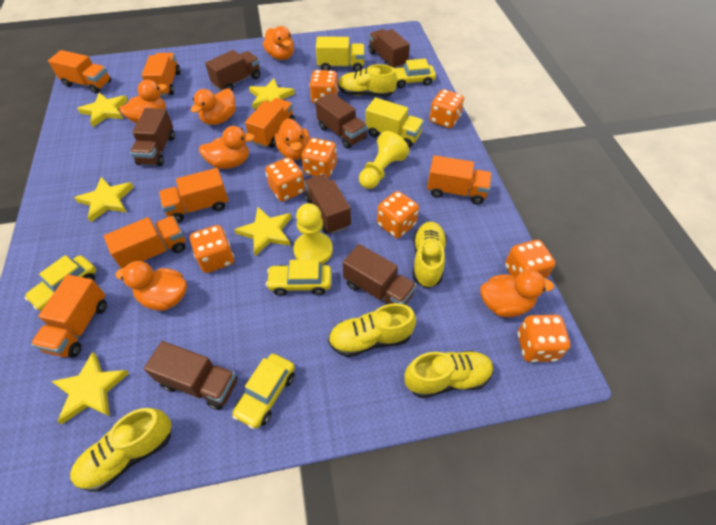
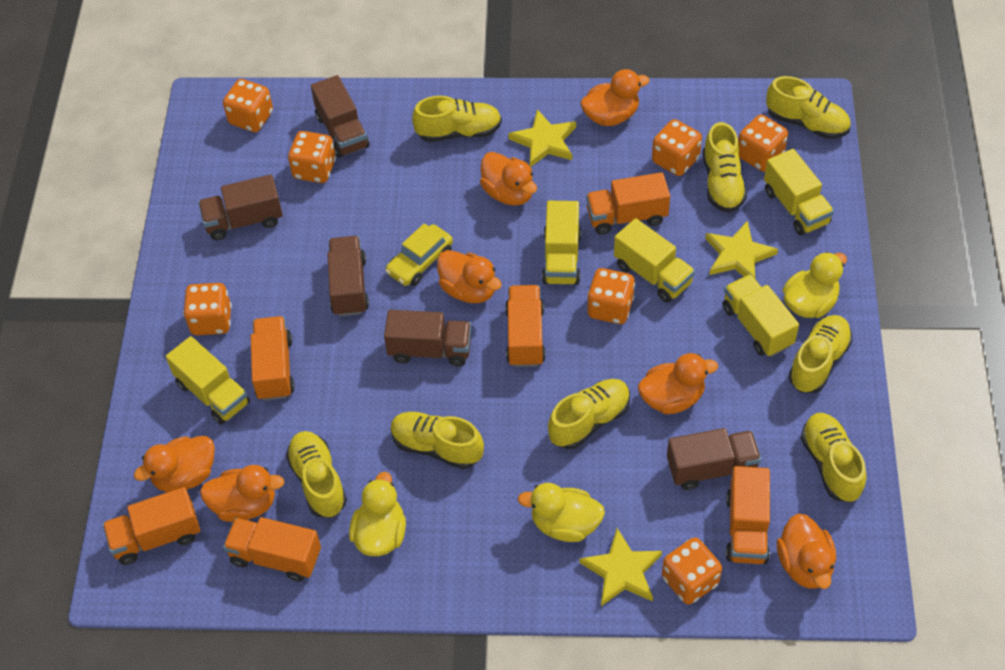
brown truck: 7 -> 5
orange dice: 8 -> 7
orange truck: 7 -> 6
yellow car: 4 -> 1
yellow duck: 0 -> 3
yellow pawn: 2 -> 0
yellow shoe: 5 -> 8
yellow star: 5 -> 3
yellow truck: 2 -> 5

